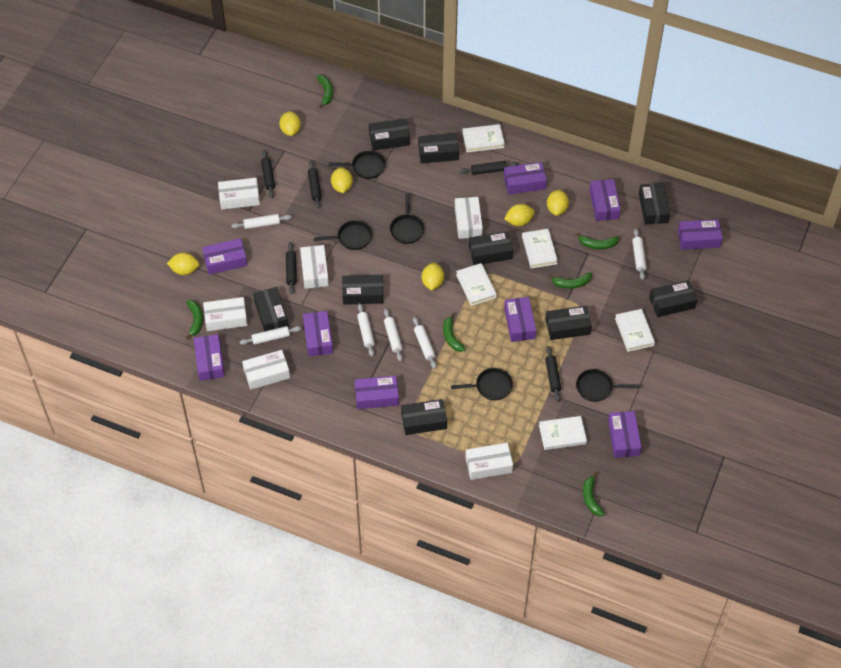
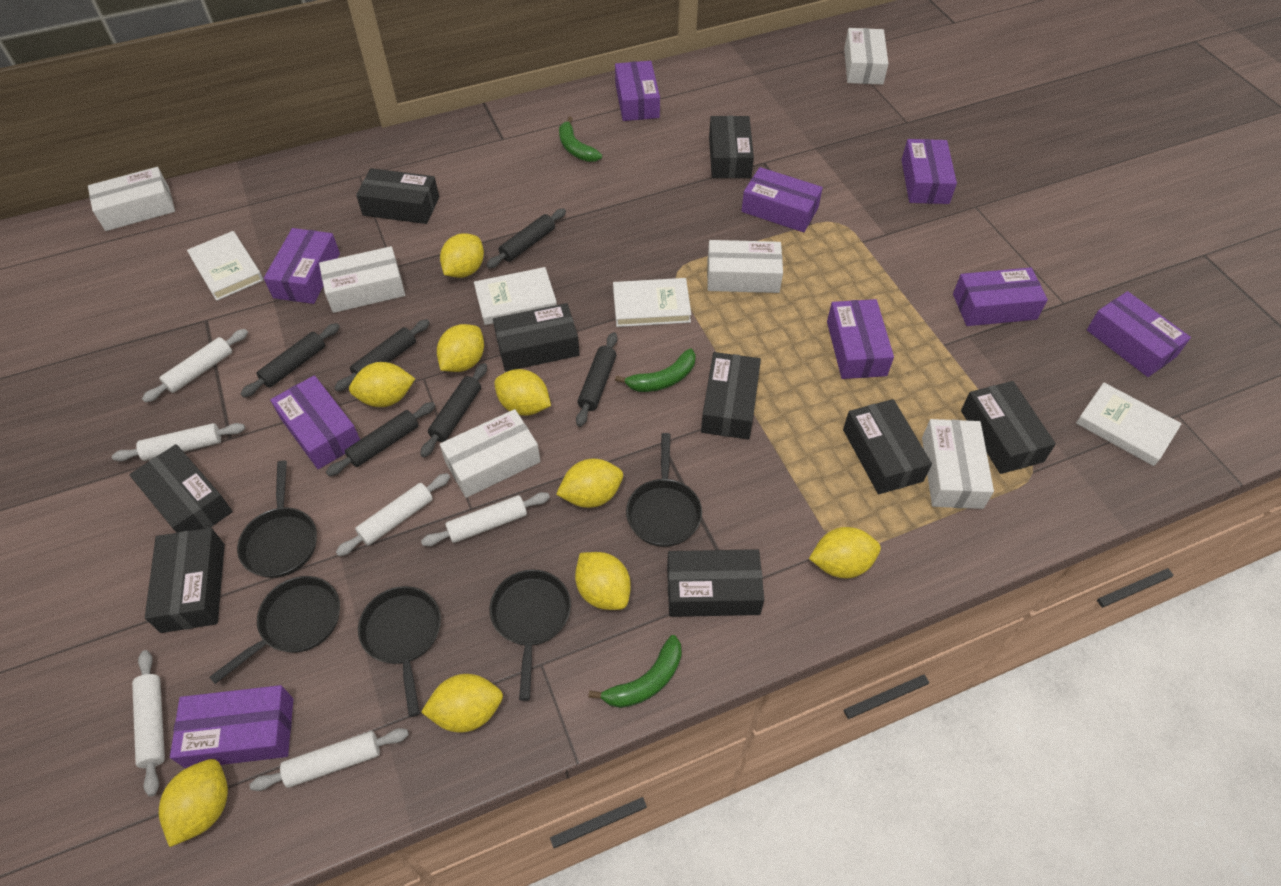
black rolling pin: 5 -> 6
green banana: 6 -> 3
white book: 5 -> 4
yellow lemon: 6 -> 9

